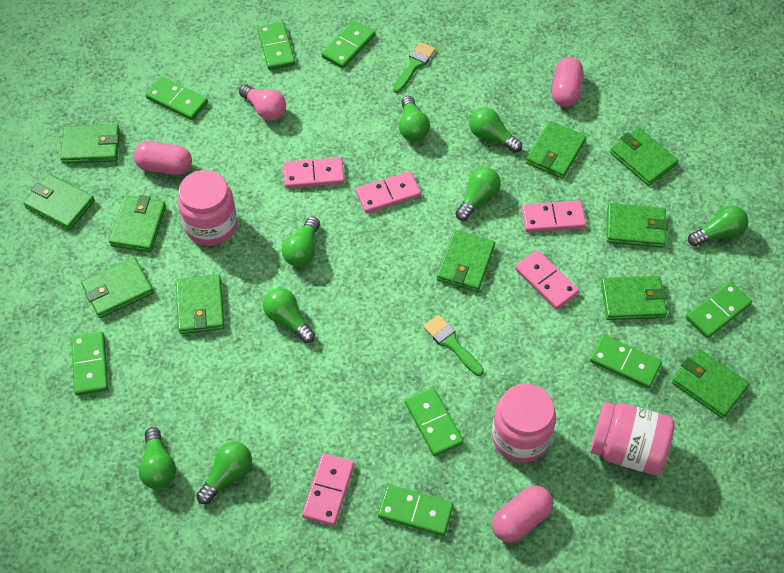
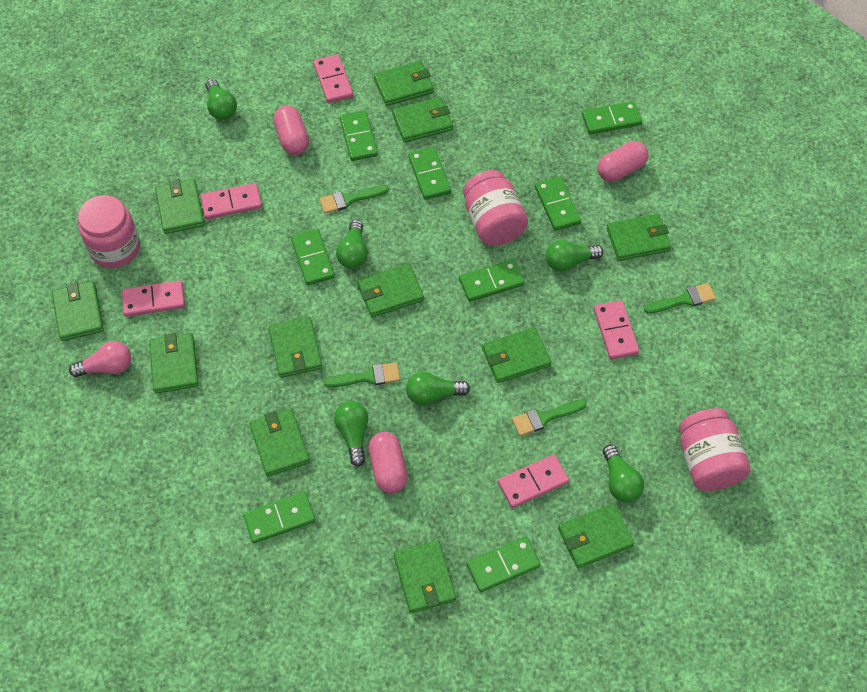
green brush: 2 -> 4
green light bulb: 8 -> 6
green wallet: 11 -> 12

